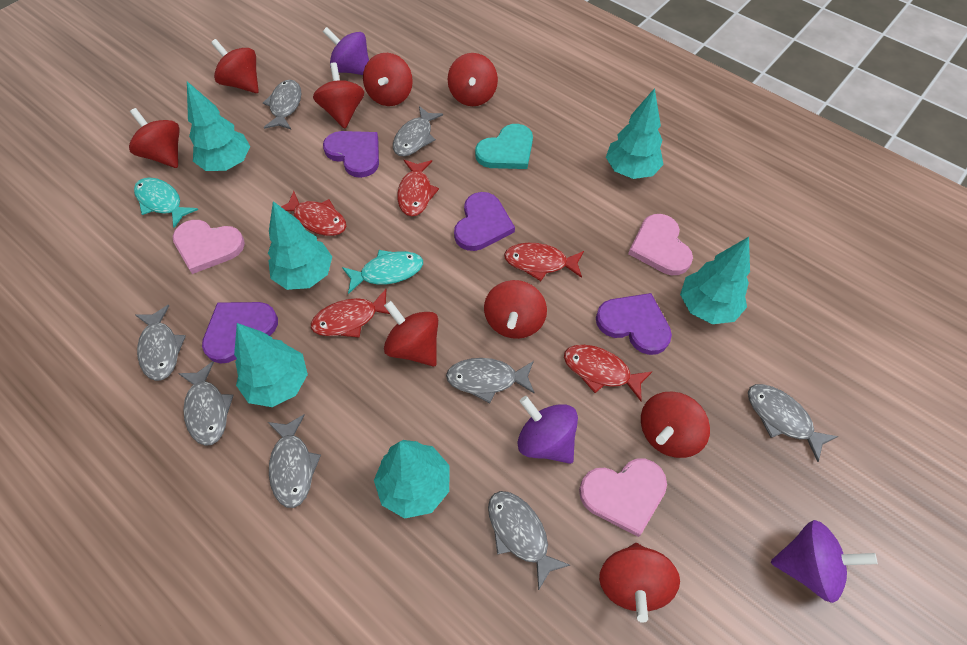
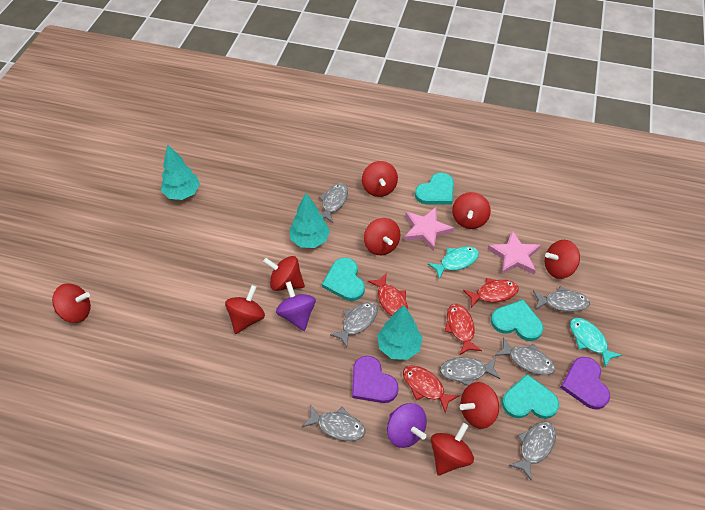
grey fish: 8 -> 7
pink heart: 3 -> 0
pink star: 0 -> 2
purple heart: 4 -> 2
purple spinning top: 3 -> 2
red fish: 5 -> 4
turquoise heart: 1 -> 4
turquoise tree: 6 -> 3

